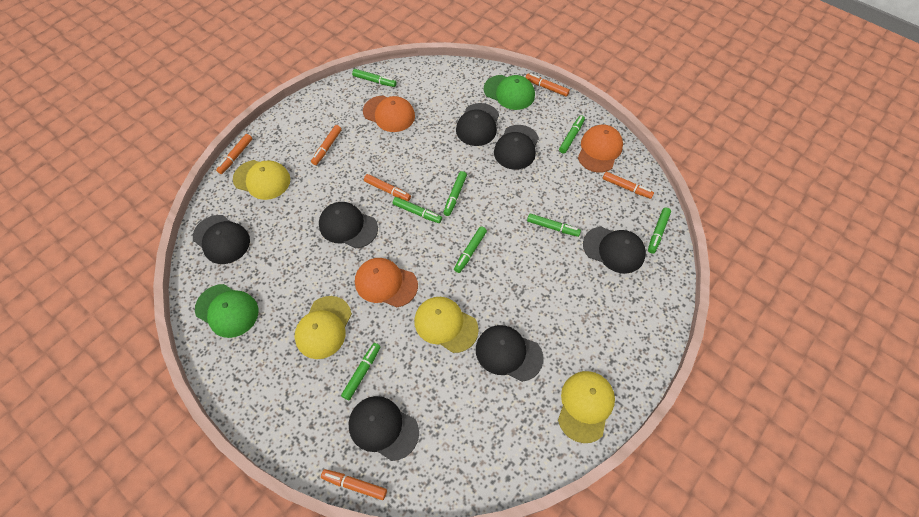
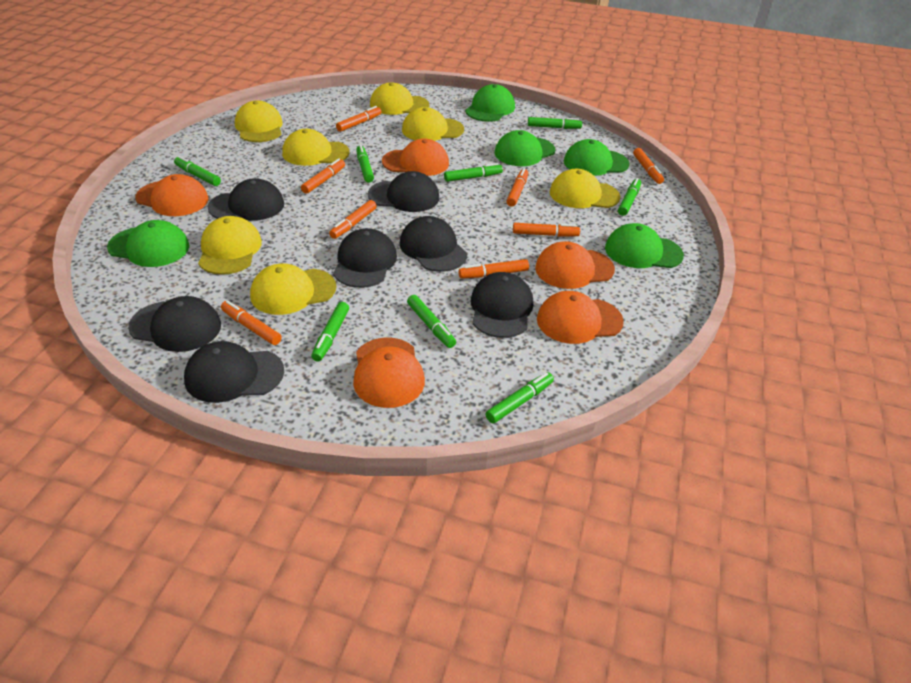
green cap: 2 -> 5
orange cap: 3 -> 5
orange marker: 6 -> 8
yellow cap: 4 -> 7

